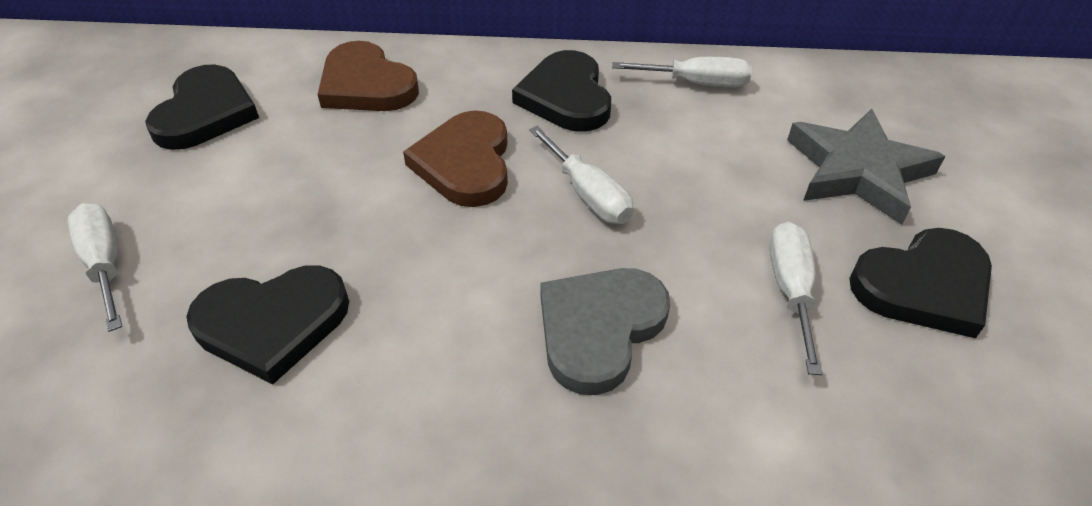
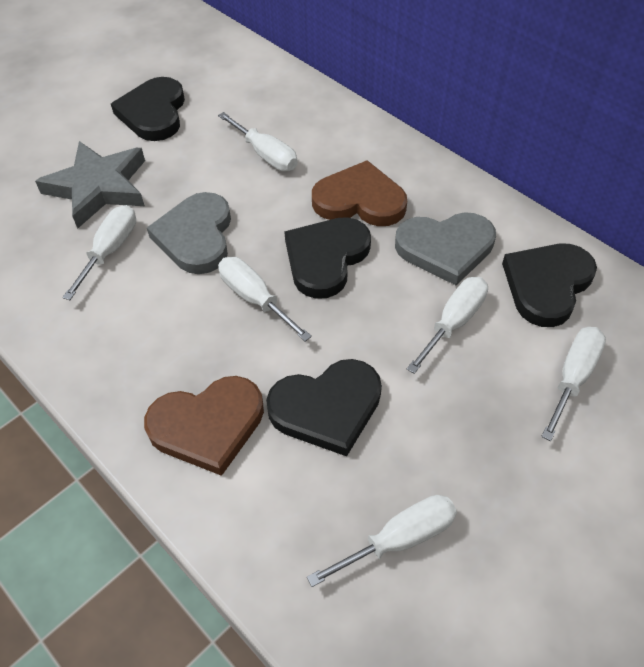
grey heart: 1 -> 2
white screwdriver: 4 -> 6

